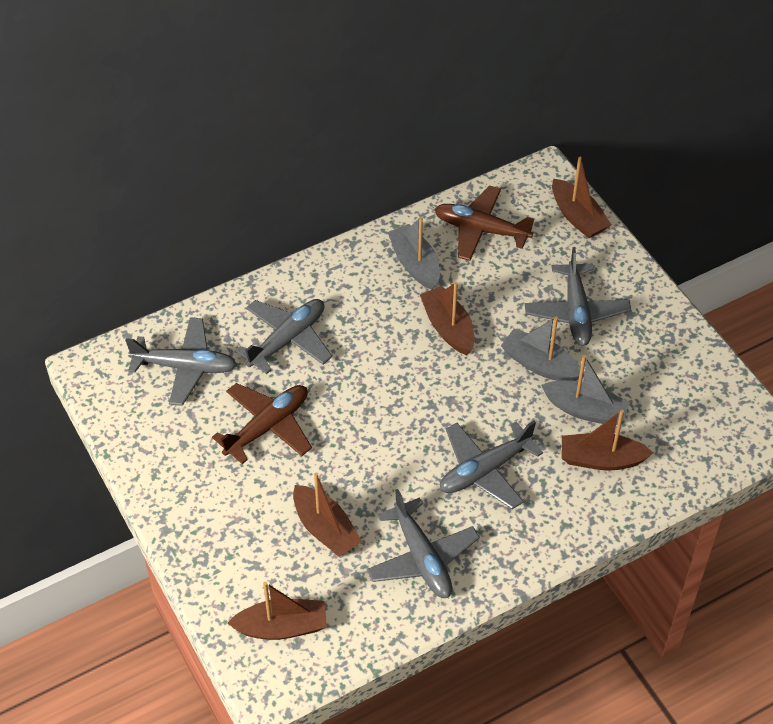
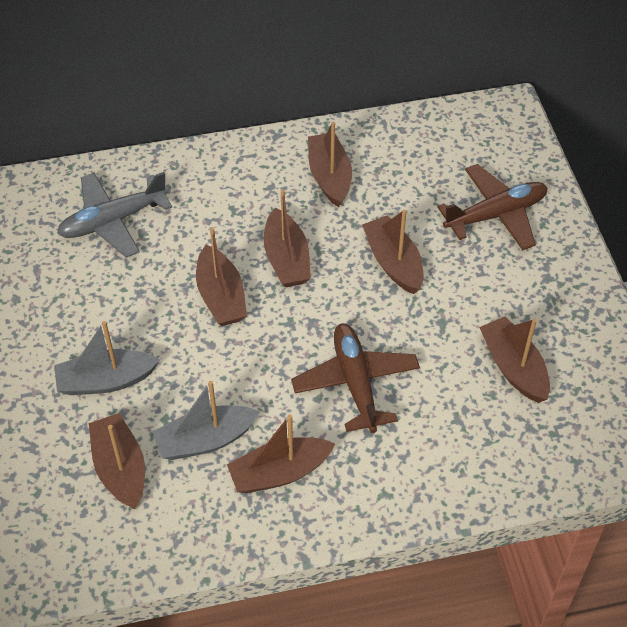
brown boat: 5 -> 7
grey boat: 3 -> 2
grey plane: 5 -> 1

